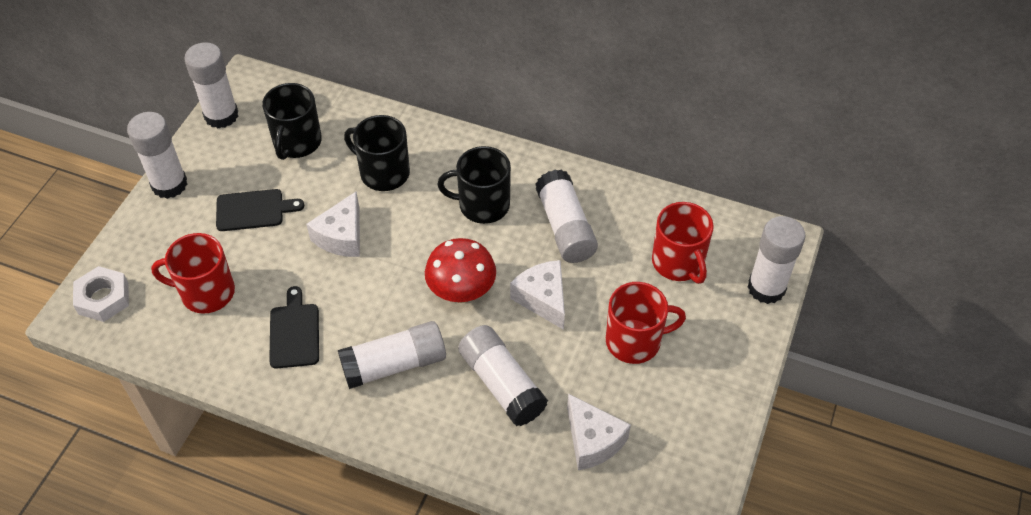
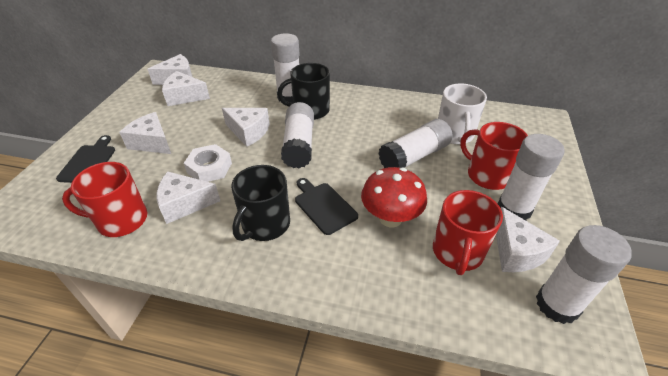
black mug: 3 -> 2
white cheese: 3 -> 6
white glue stick: 6 -> 5
white mug: 0 -> 1

